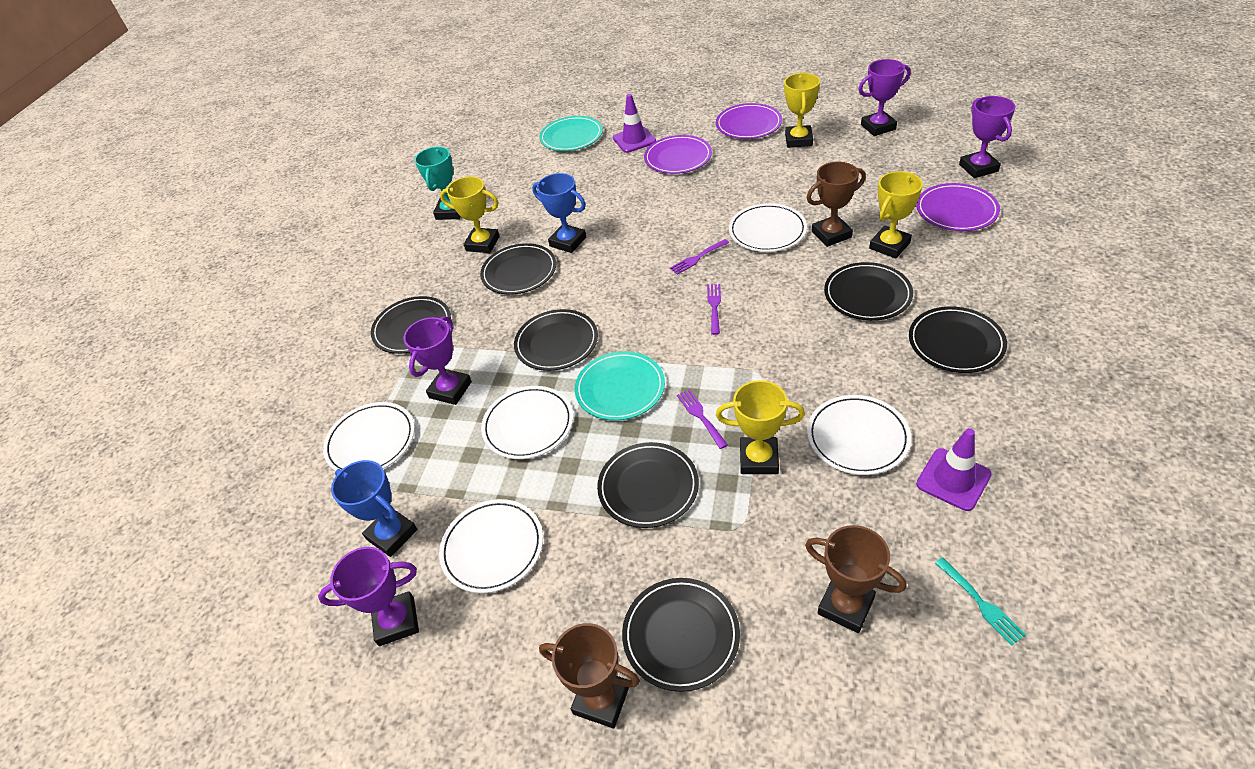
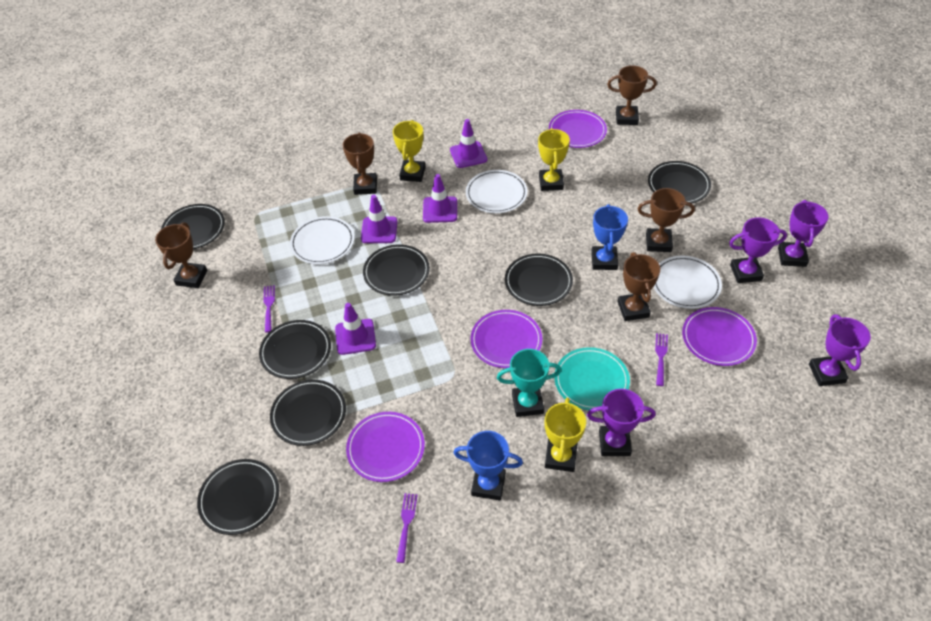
brown trophy: 3 -> 5
purple plate: 3 -> 4
purple traffic cone: 2 -> 4
turquoise fork: 1 -> 0
turquoise plate: 2 -> 1
white plate: 5 -> 3
yellow trophy: 4 -> 3

